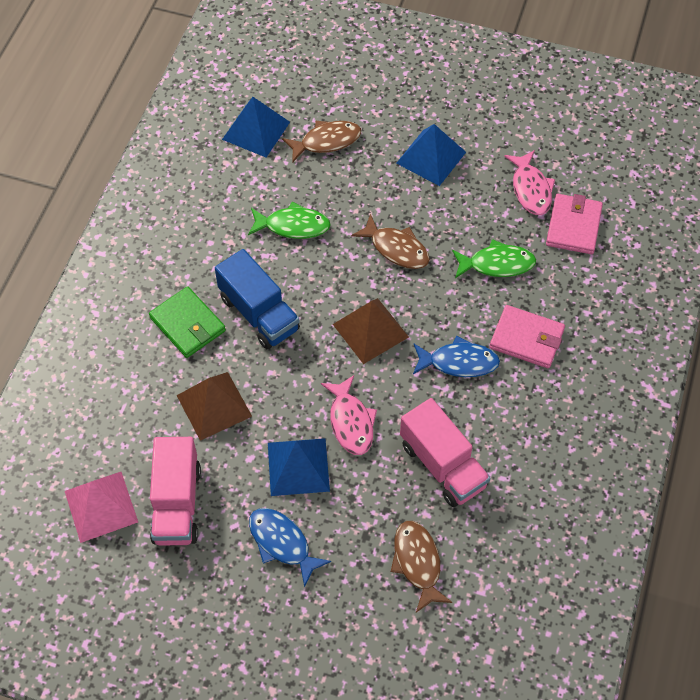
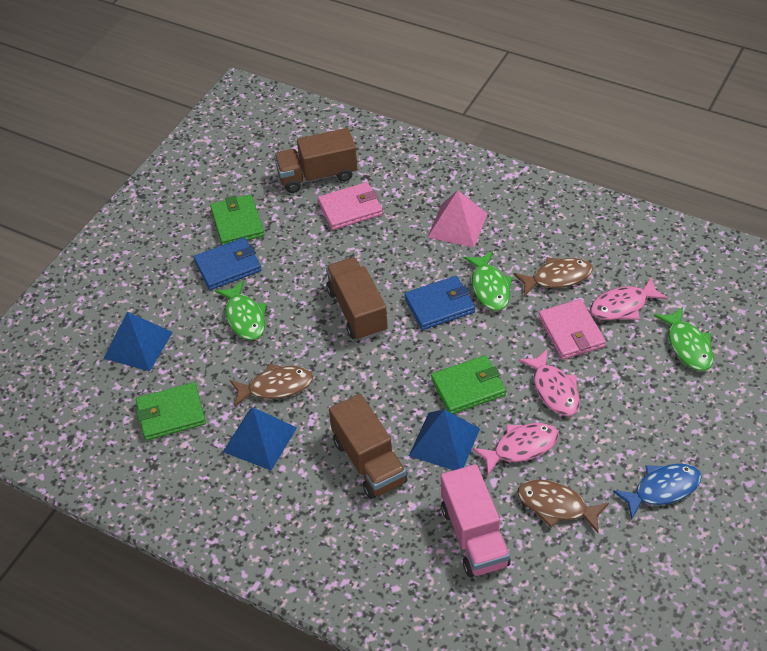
blue fish: 2 -> 1
blue truck: 1 -> 0
blue wallet: 0 -> 2
brown pyramid: 2 -> 0
brown truck: 0 -> 3
green fish: 2 -> 3
green wallet: 1 -> 3
pink fish: 2 -> 3
pink truck: 2 -> 1

